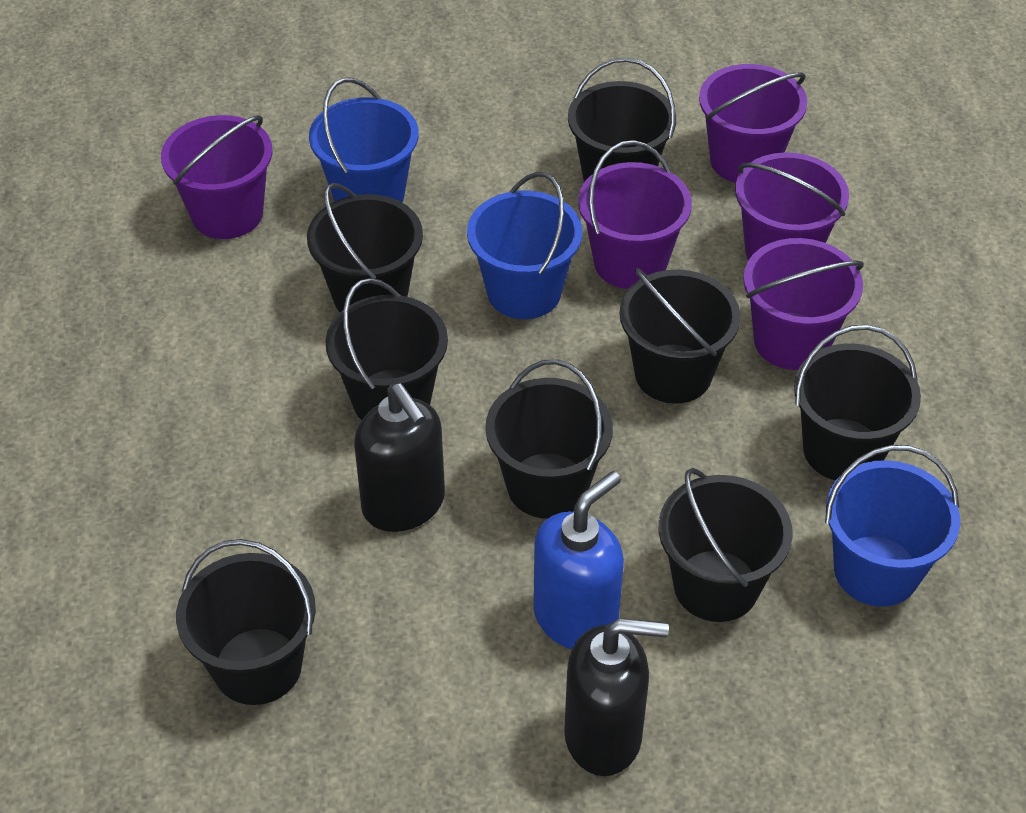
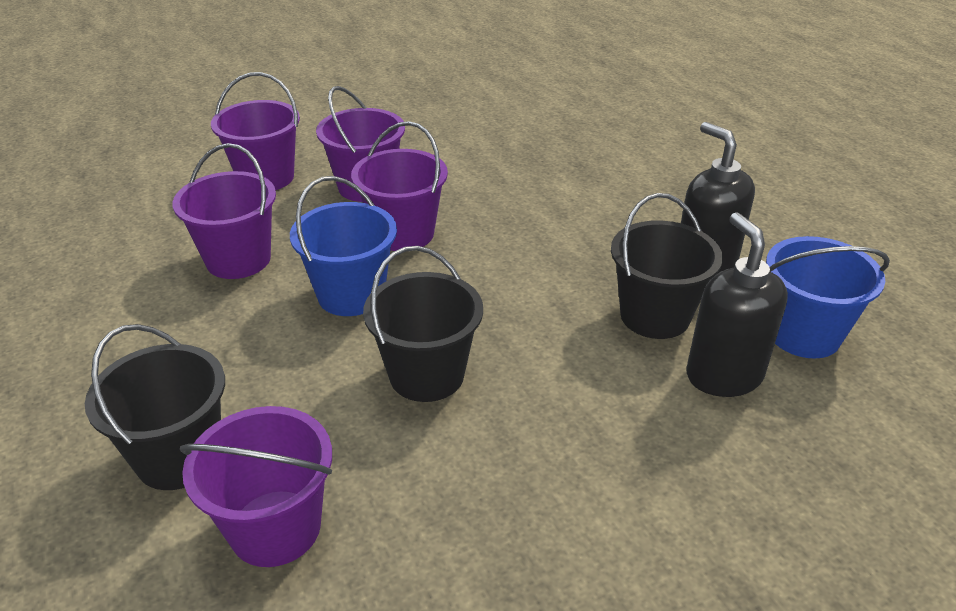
black bucket: 8 -> 3
blue bucket: 3 -> 2
blue soap dispenser: 1 -> 0

